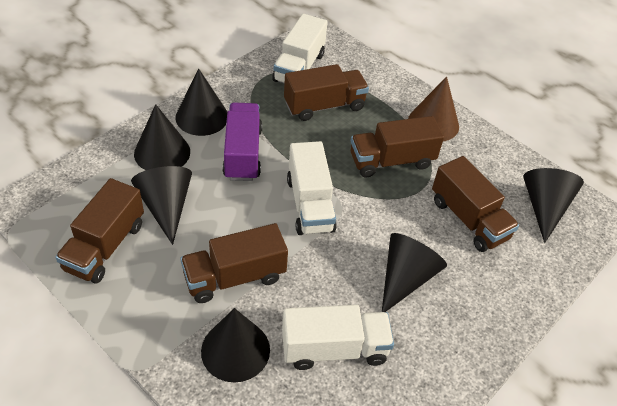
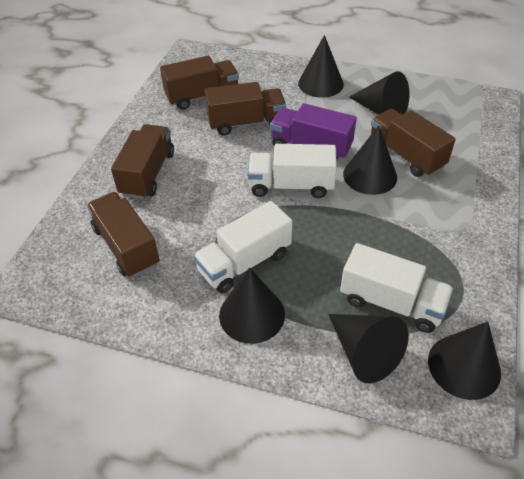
brown cone: 1 -> 0

